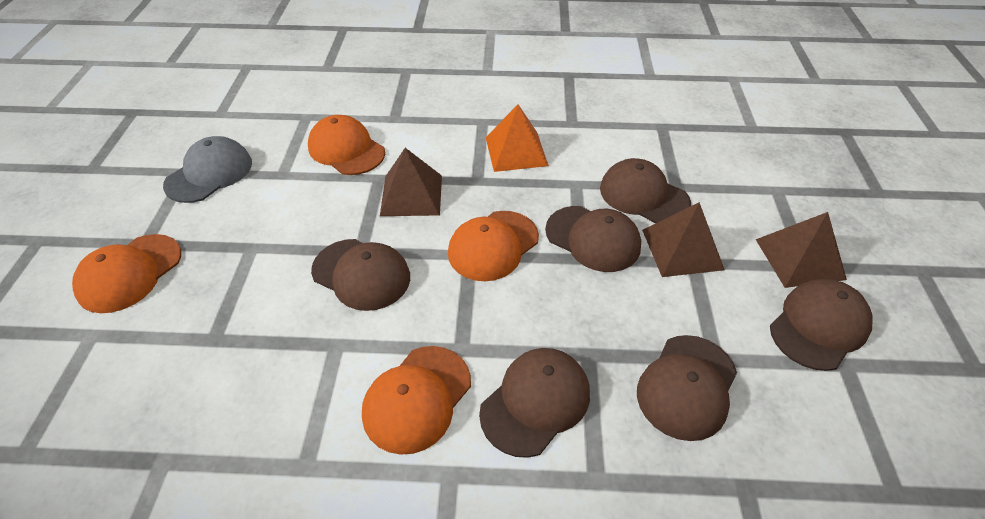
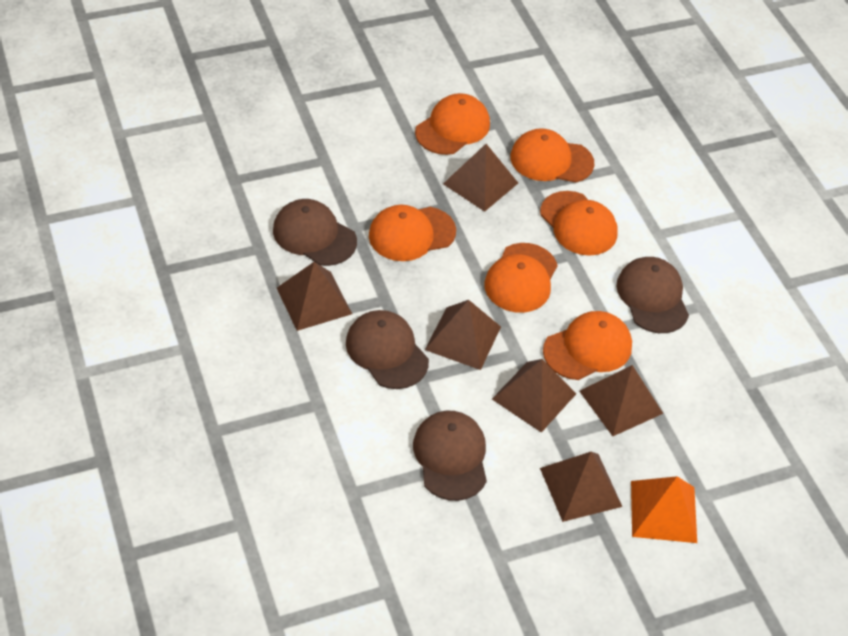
brown cap: 6 -> 4
brown pyramid: 3 -> 6
grey cap: 1 -> 0
orange cap: 4 -> 6

